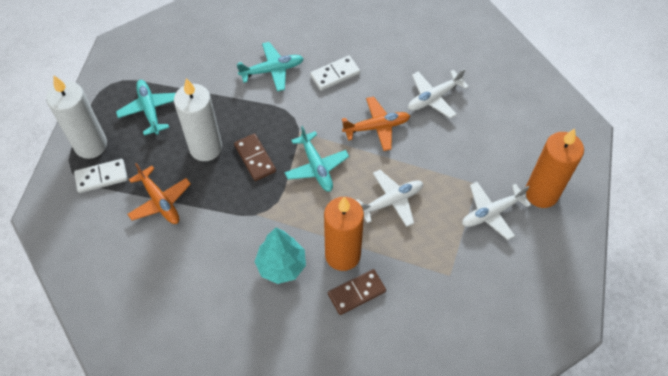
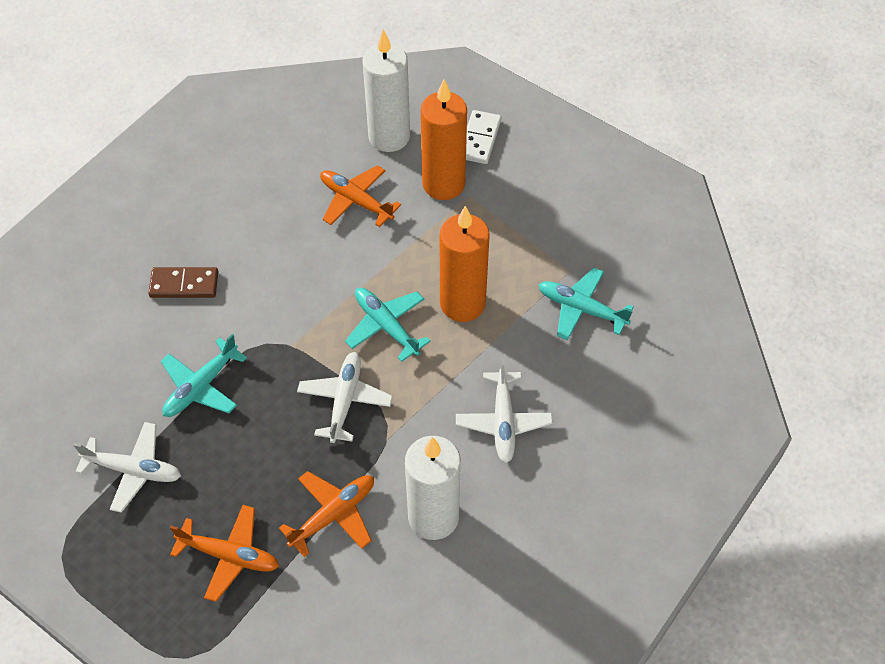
brown domino: 2 -> 1
orange plane: 2 -> 3
turquoise tree: 1 -> 0
white domino: 2 -> 1

